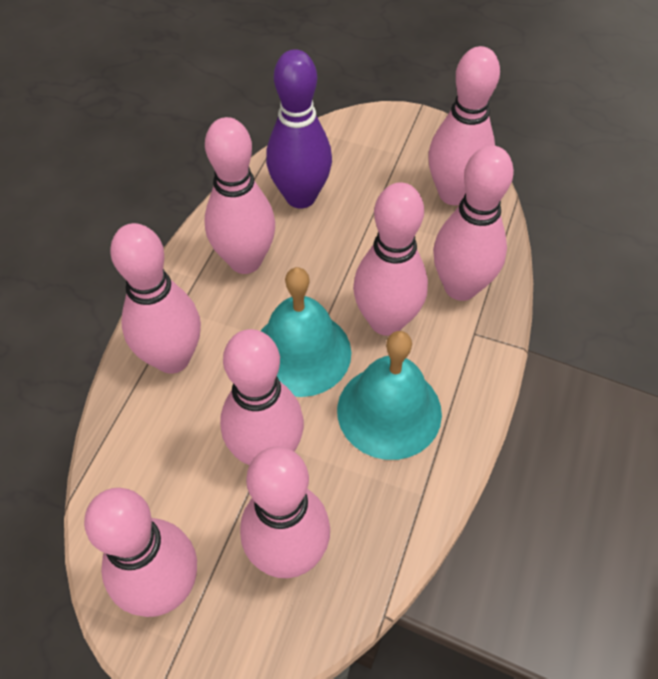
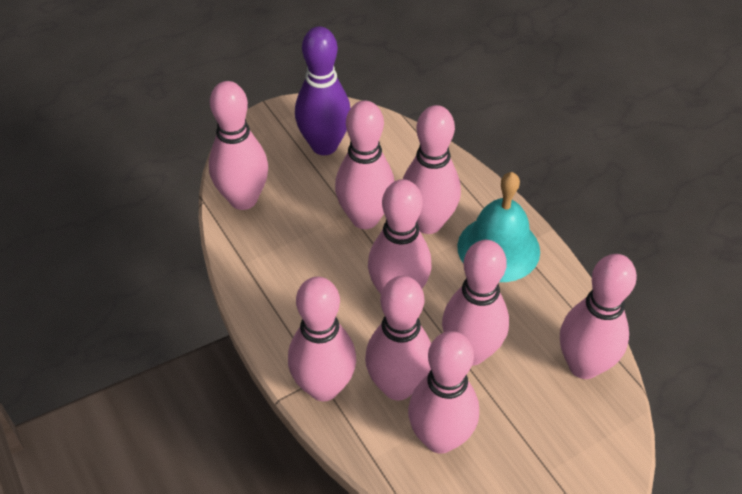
pink bowling pin: 8 -> 9
turquoise bell: 2 -> 1

